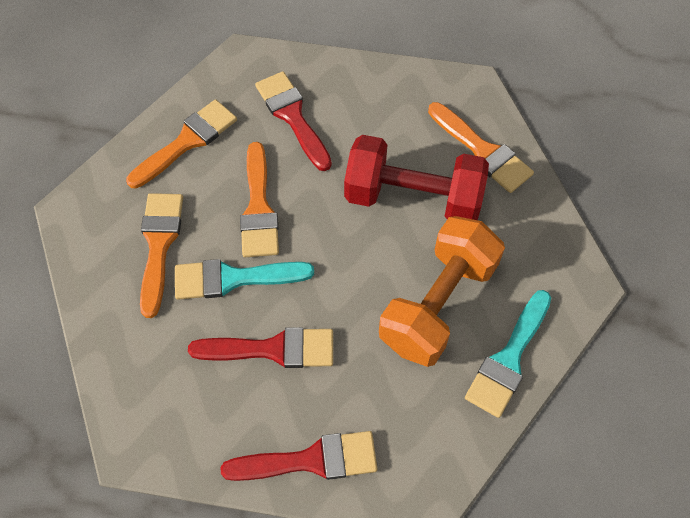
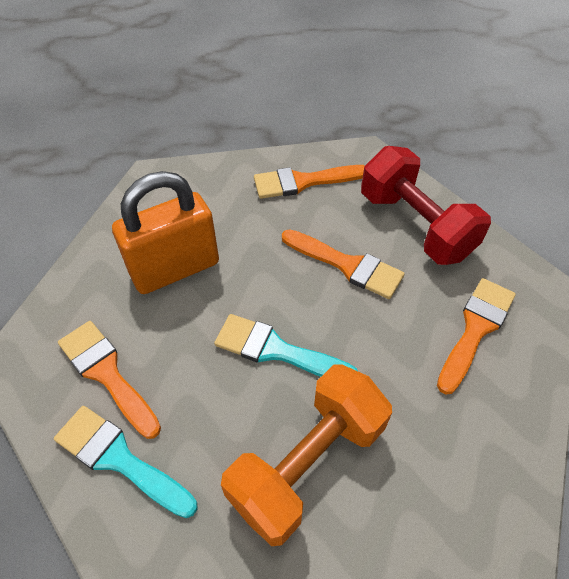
orange padlock: 0 -> 1
red brush: 3 -> 0

